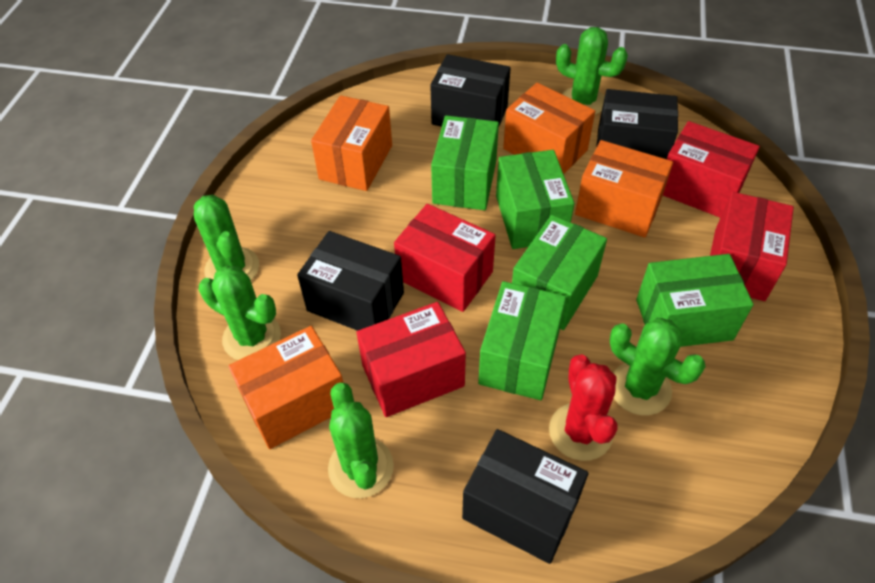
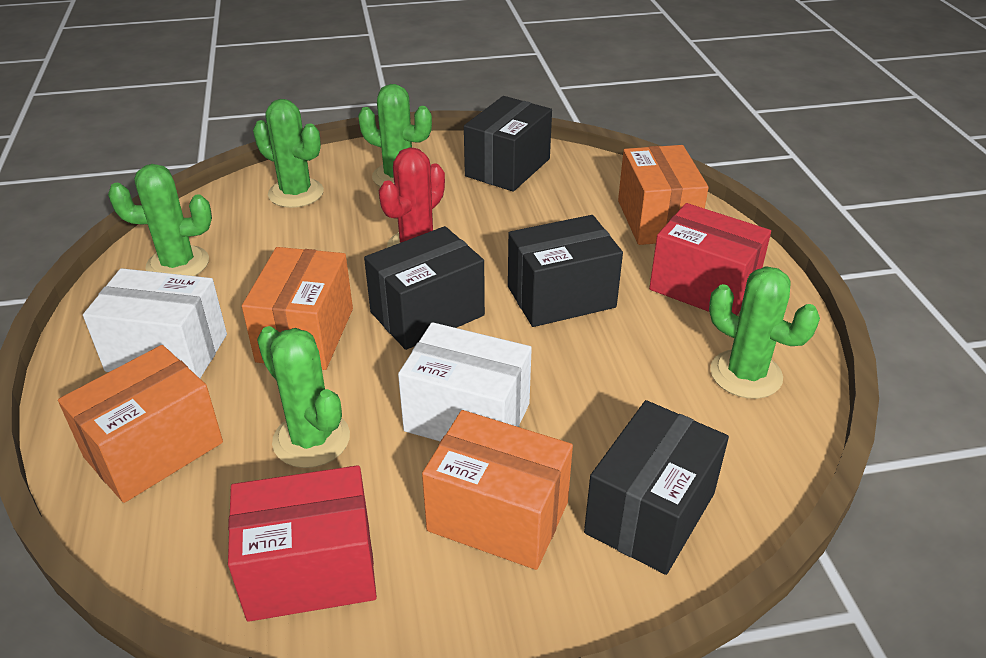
green box: 5 -> 0
red box: 4 -> 2
white box: 0 -> 2

